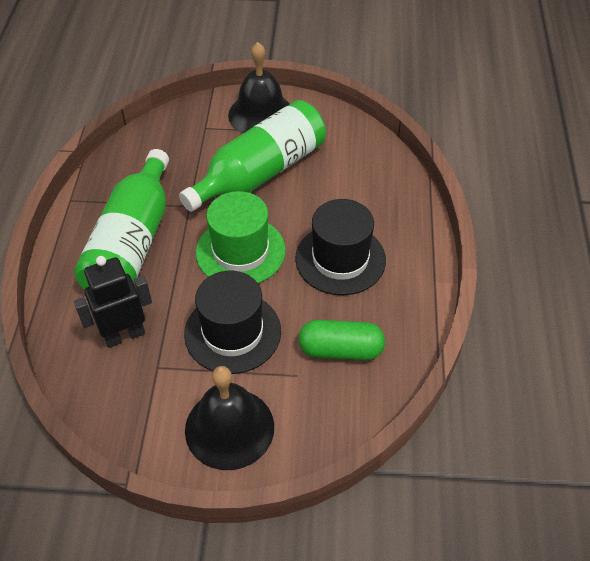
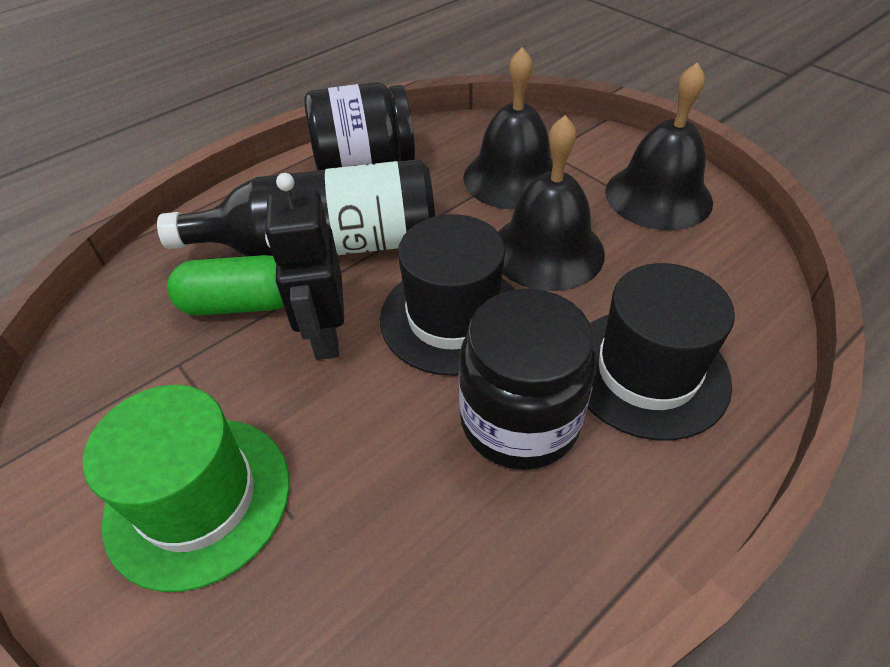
black bell: 2 -> 3
black bottle: 0 -> 1
black jar: 0 -> 2
green bottle: 2 -> 0

